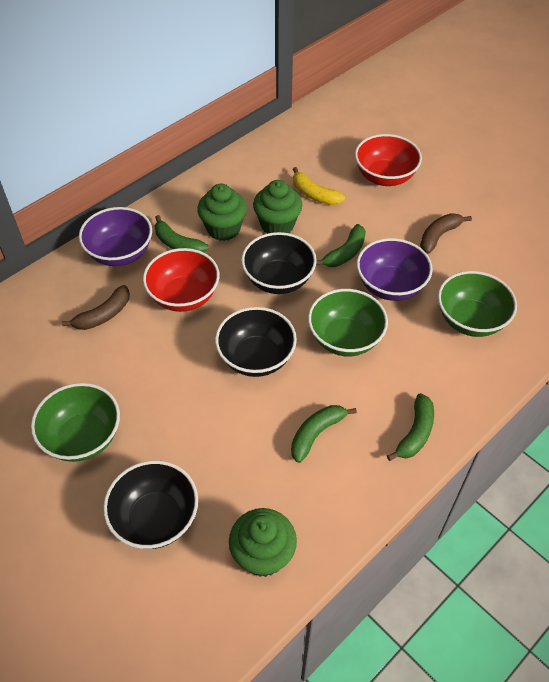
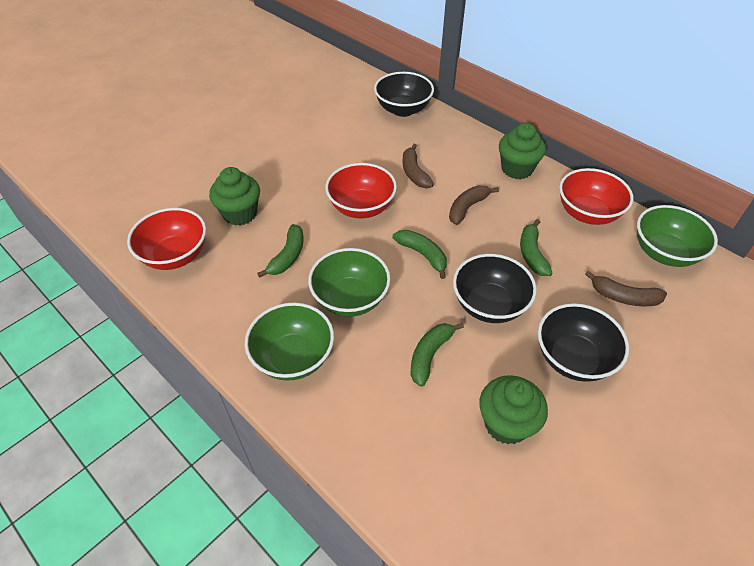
brown banana: 2 -> 3
purple bowl: 2 -> 0
red bowl: 2 -> 3
yellow banana: 1 -> 0

